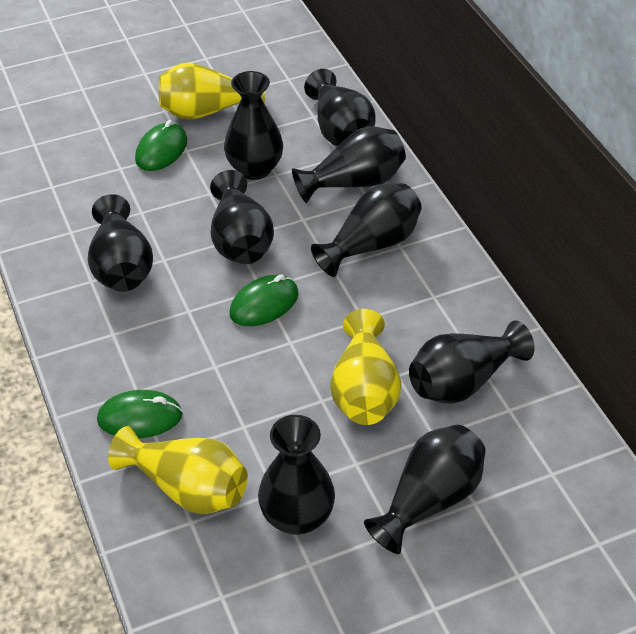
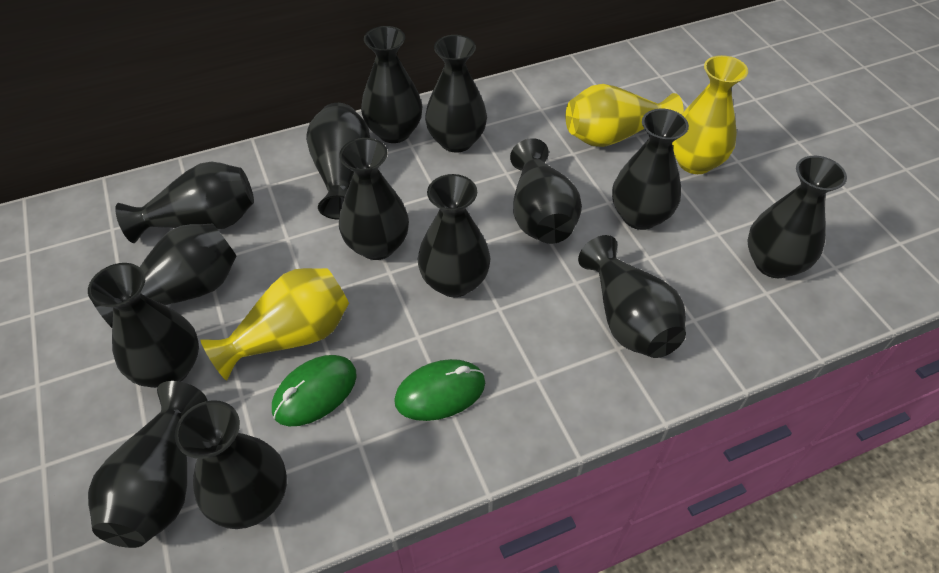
black vase: 9 -> 14
green mouse: 3 -> 2

